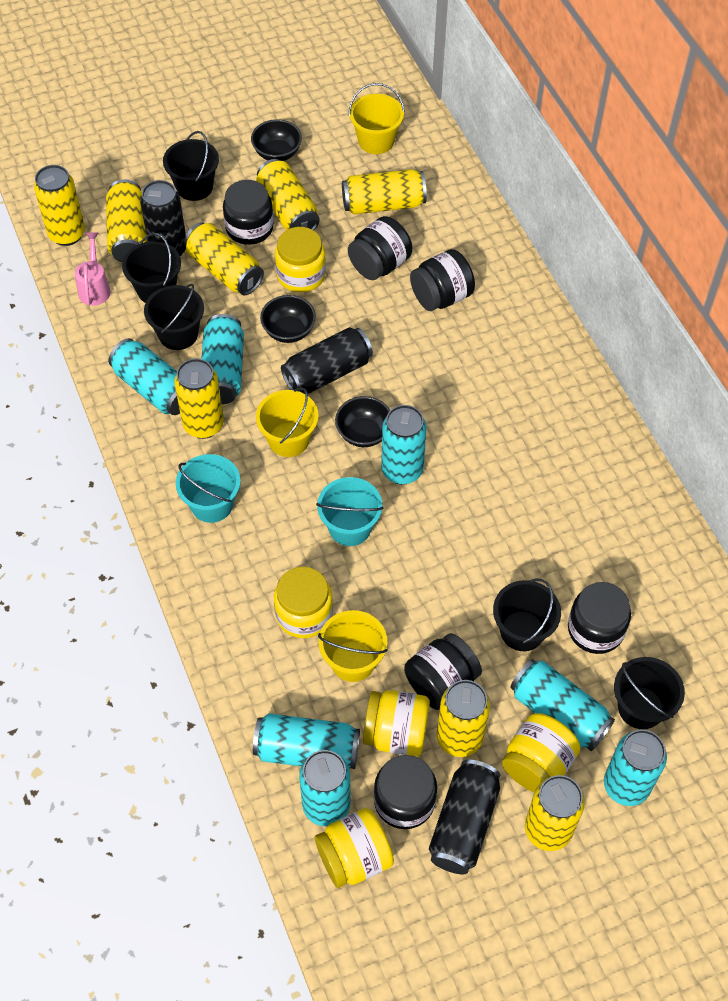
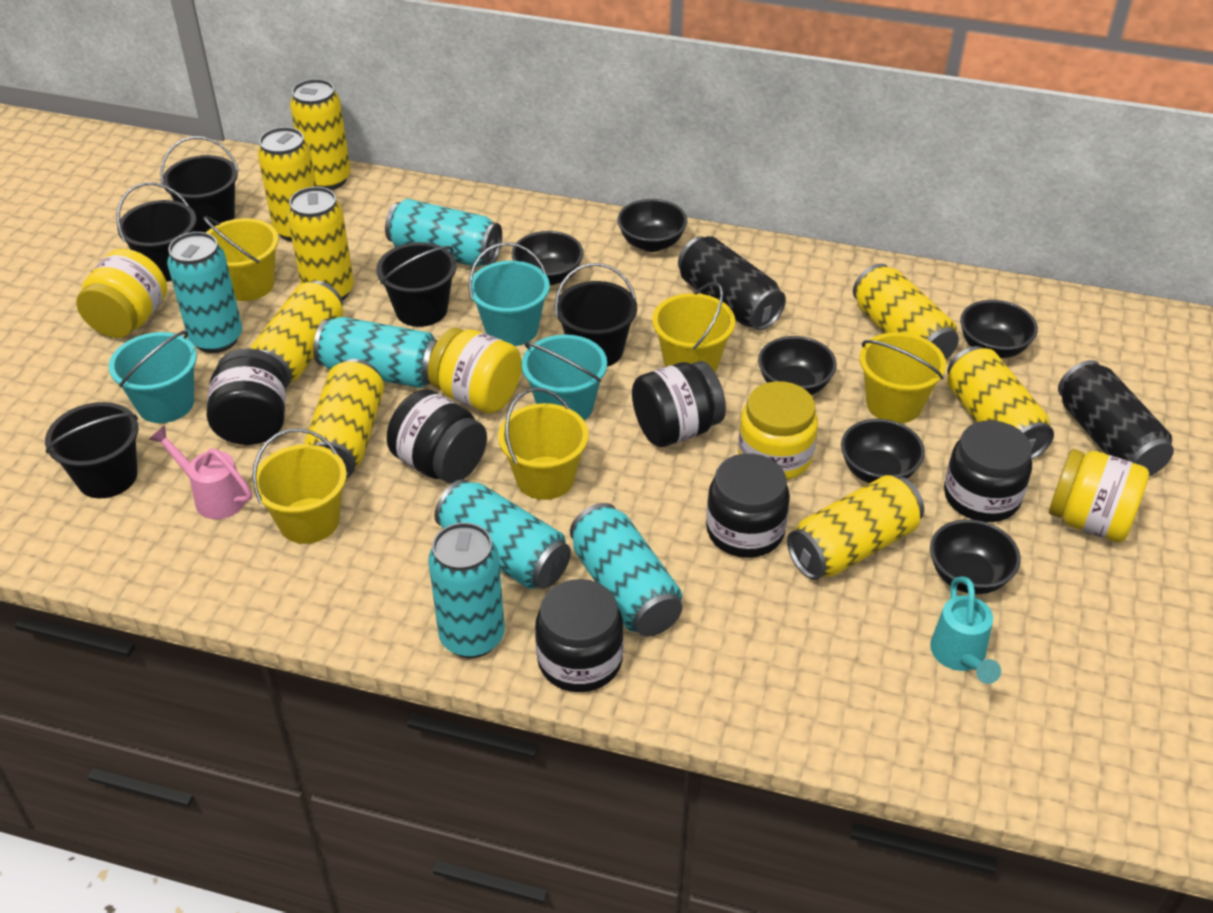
black bowl: 3 -> 6
black can: 3 -> 2
turquoise bucket: 2 -> 3
turquoise can: 7 -> 6
turquoise watering can: 0 -> 1
yellow bucket: 3 -> 5
yellow jar: 5 -> 4

